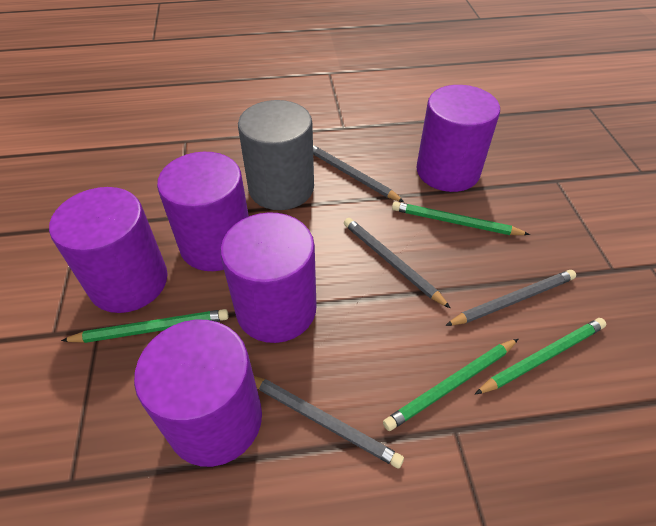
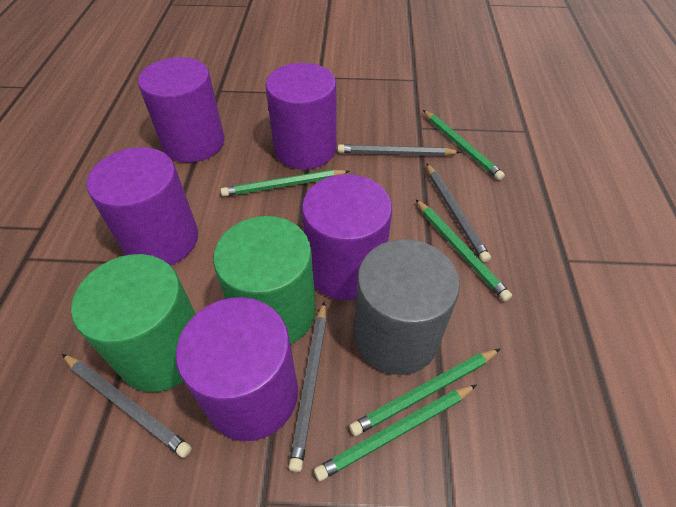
green cylinder: 0 -> 2
green pencil: 4 -> 5

